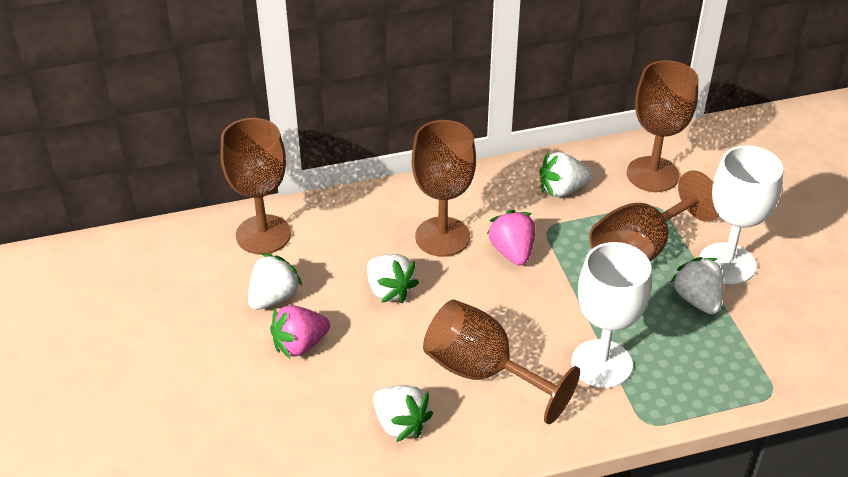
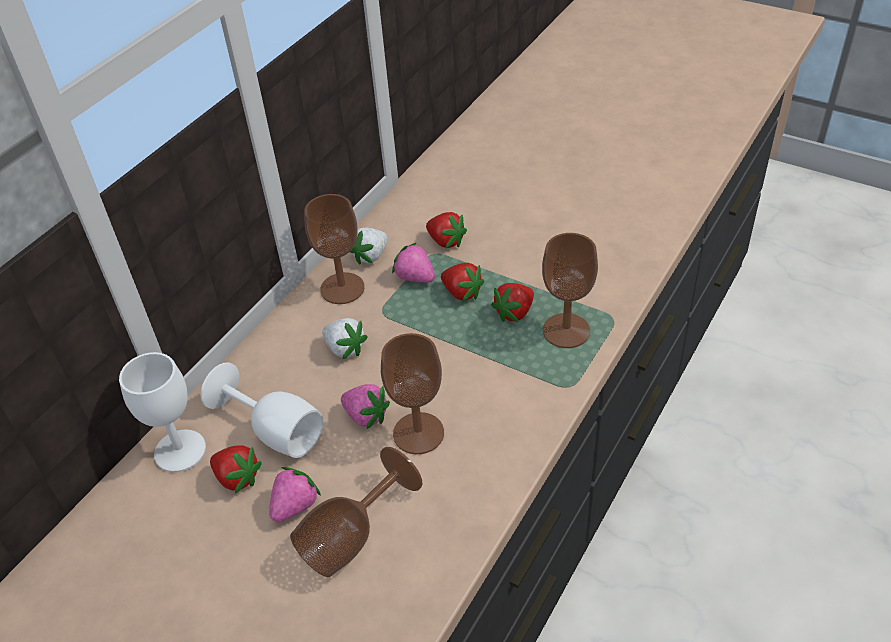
brown goblet: 5 -> 4
pink strawberry: 2 -> 3
red strawberry: 0 -> 4
white strawberry: 5 -> 2

